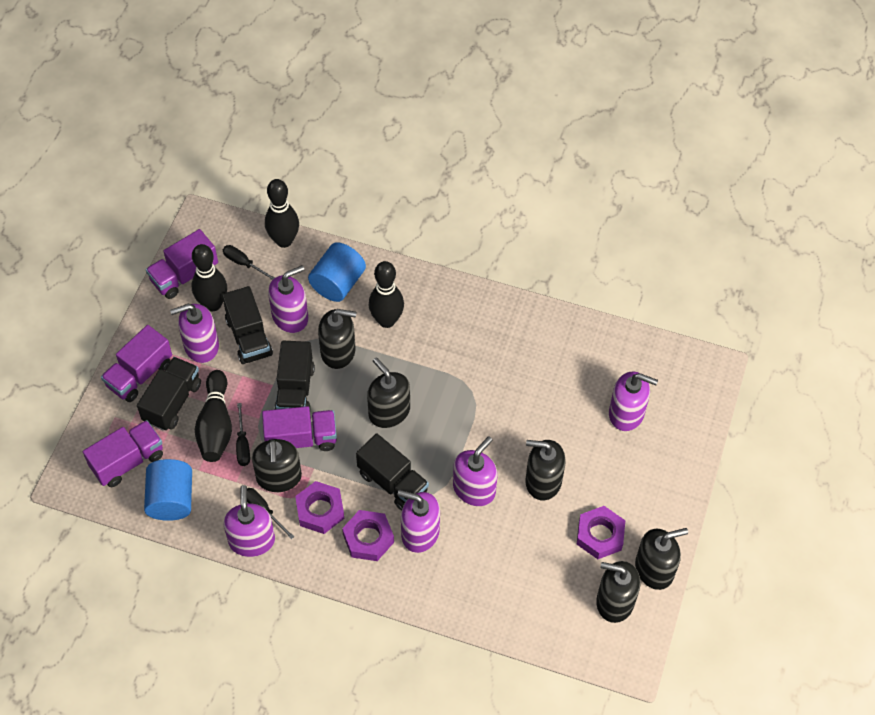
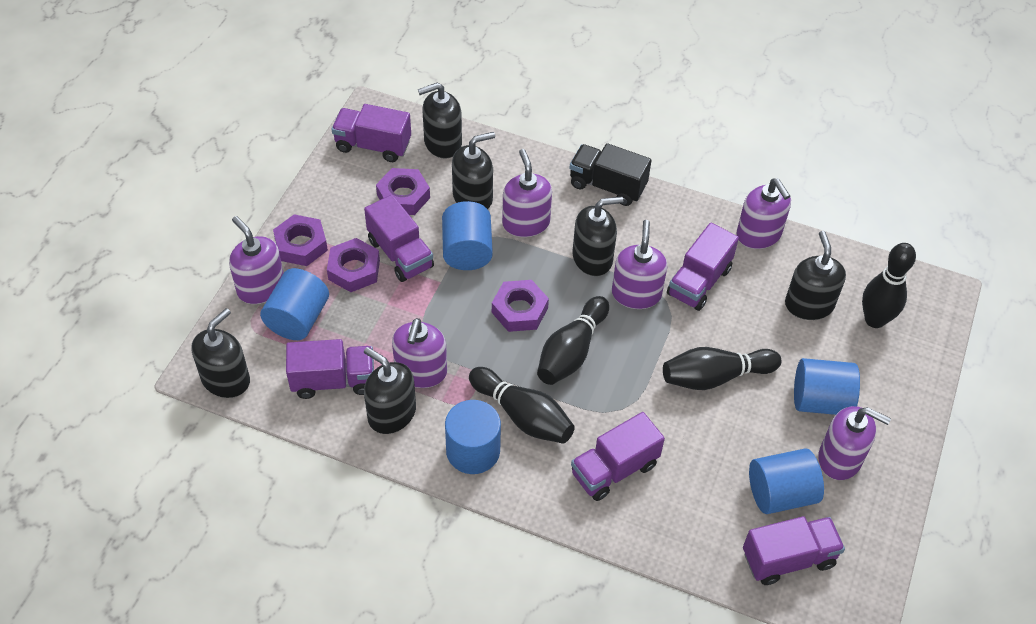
black screwdriver: 3 -> 0
black truck: 4 -> 1
blue cylinder: 2 -> 5
purple nut: 3 -> 4
purple truck: 4 -> 6

